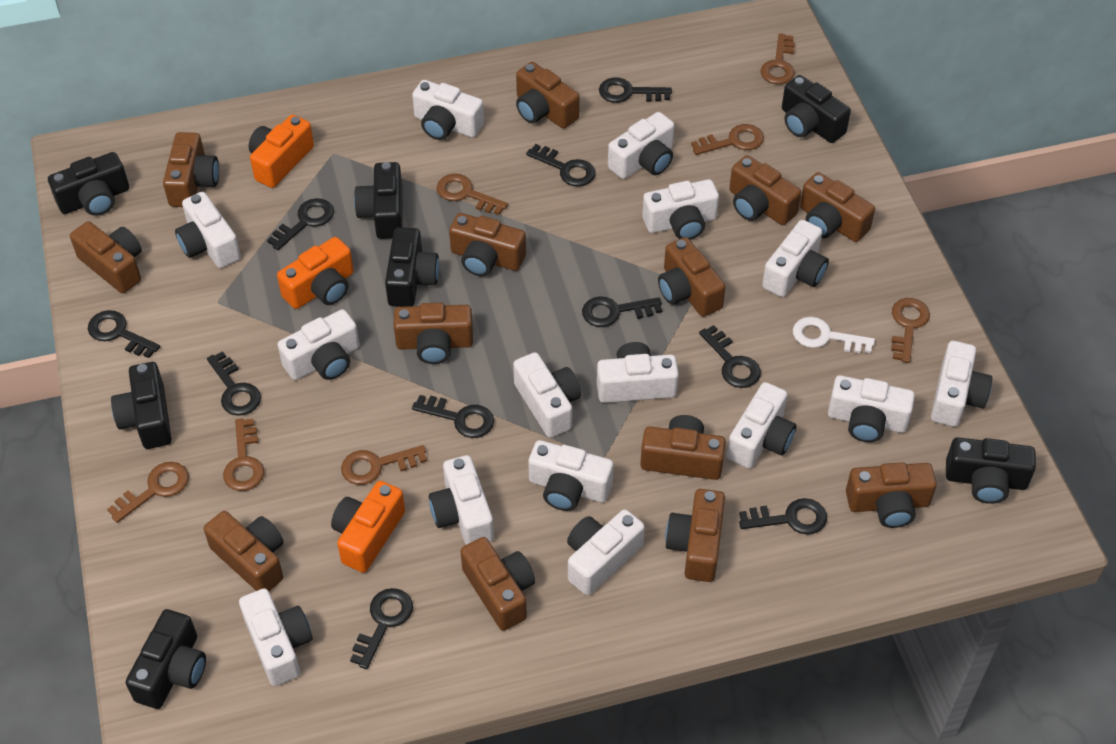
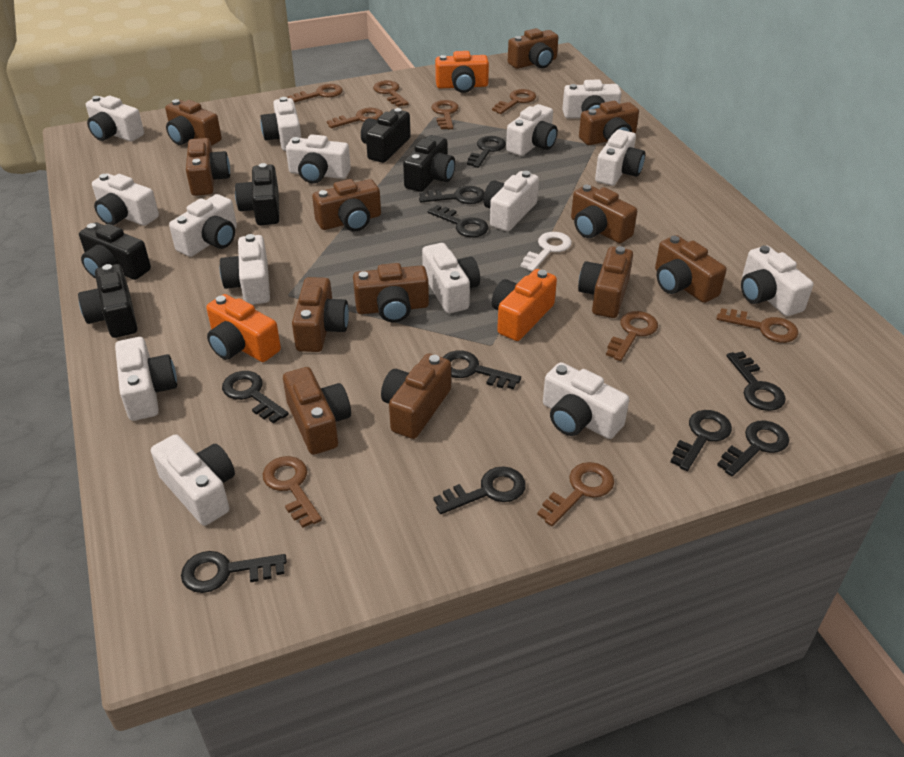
black camera: 7 -> 5
brown camera: 13 -> 12
brown key: 7 -> 9

